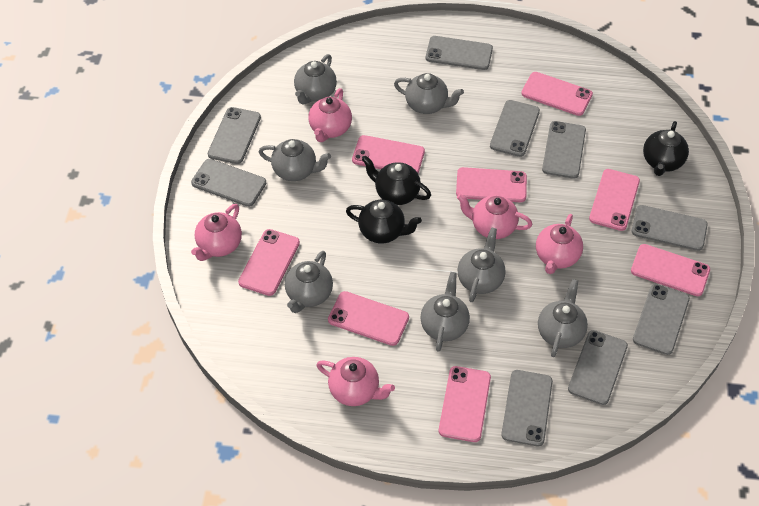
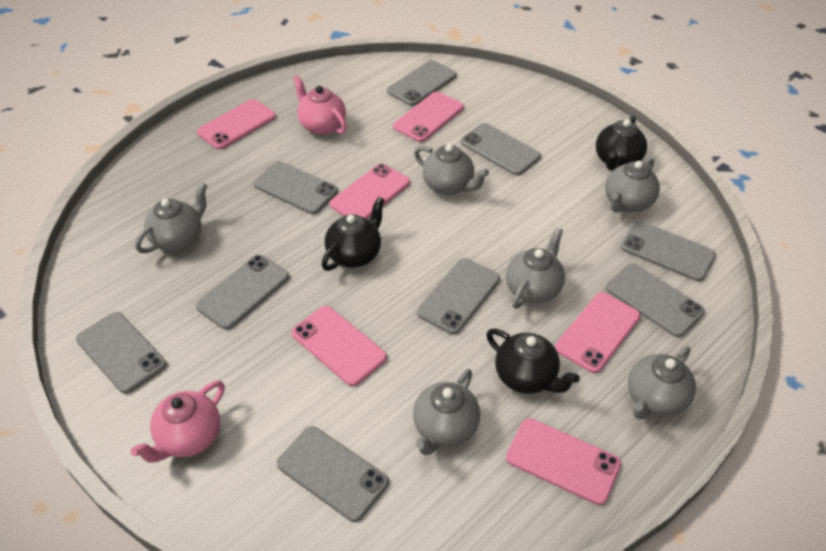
grey teapot: 7 -> 6
pink phone: 8 -> 6
pink teapot: 5 -> 2

